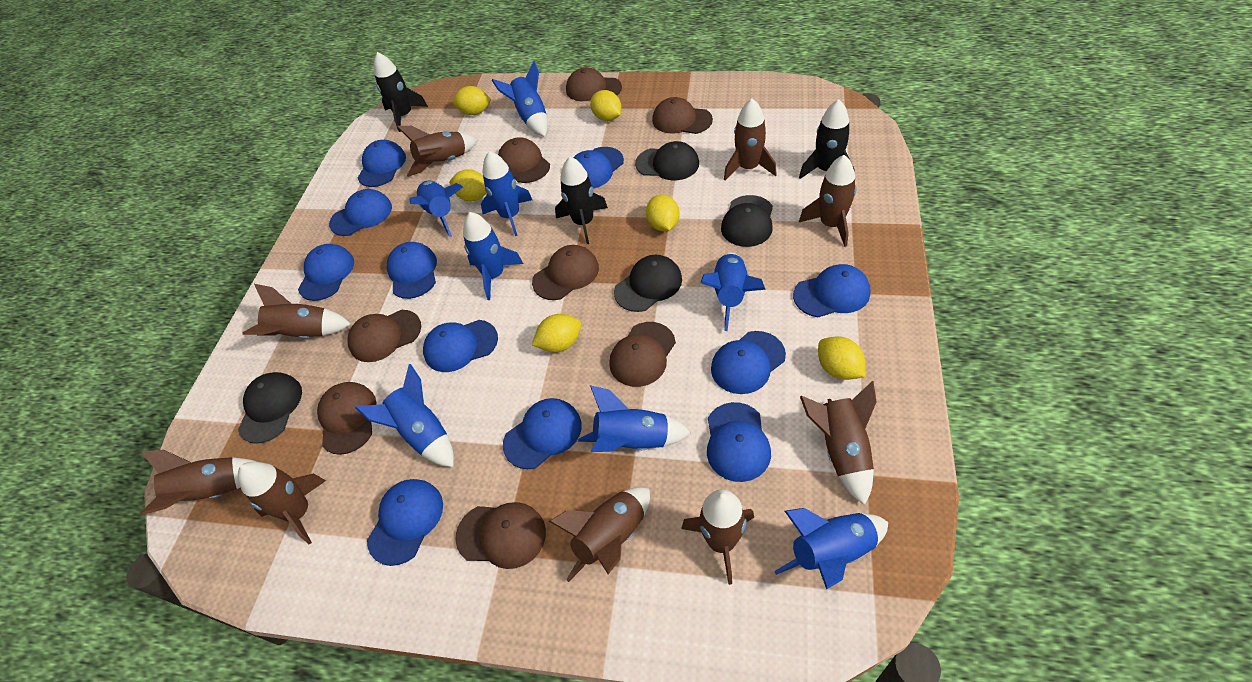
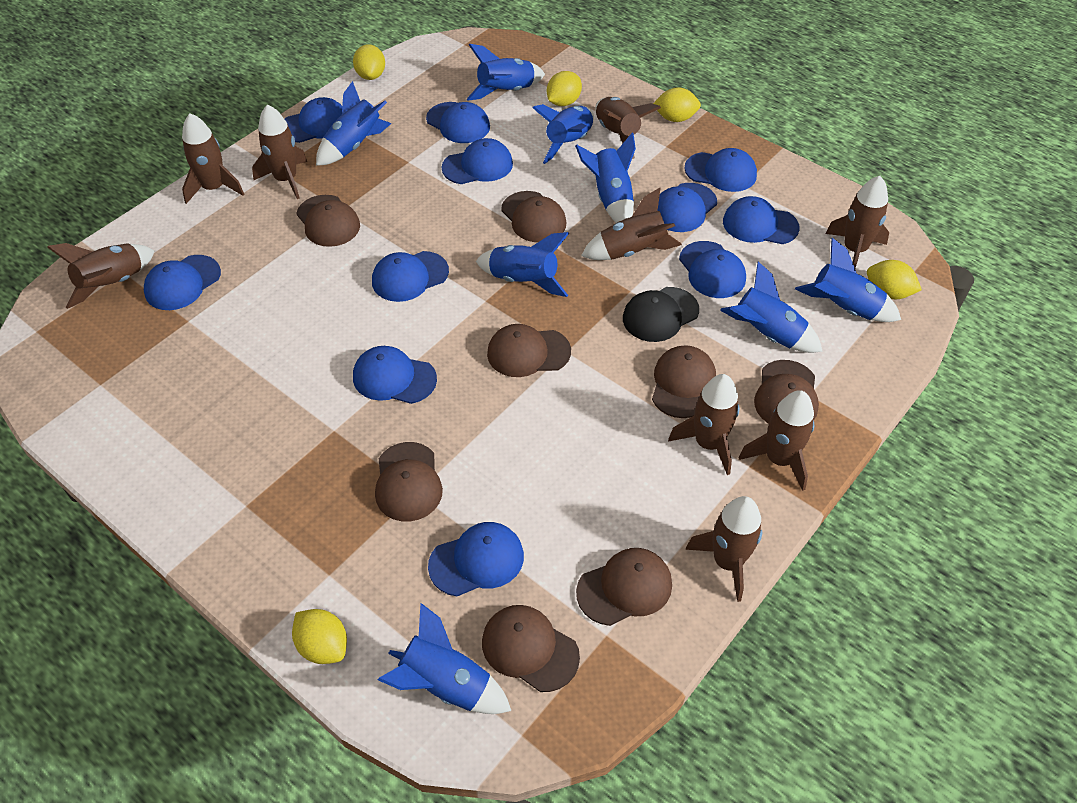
black cap: 4 -> 1
black rocket: 3 -> 0
yellow lemon: 6 -> 5

